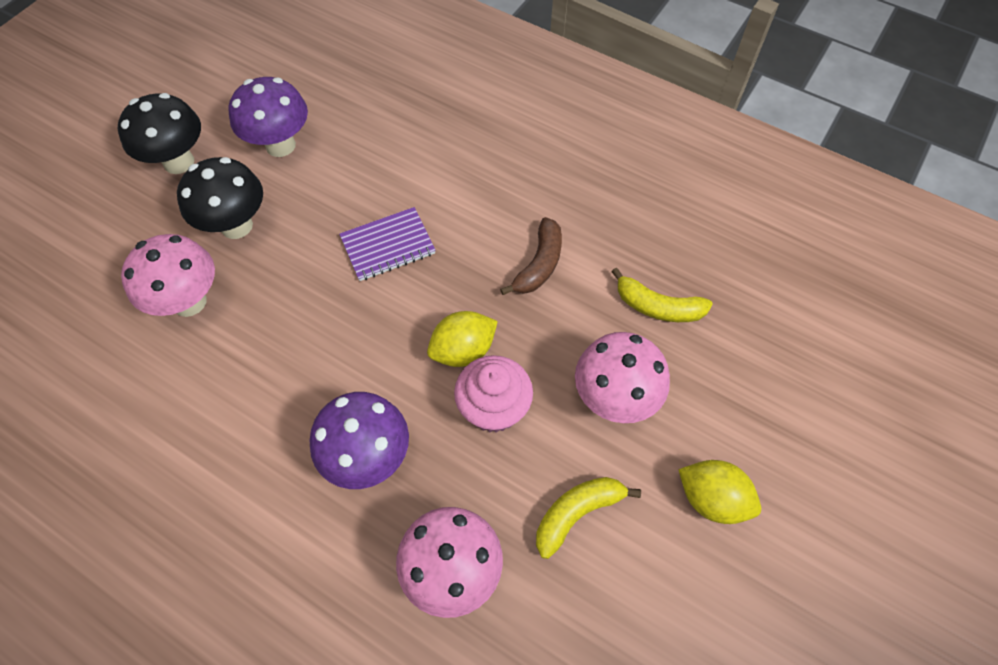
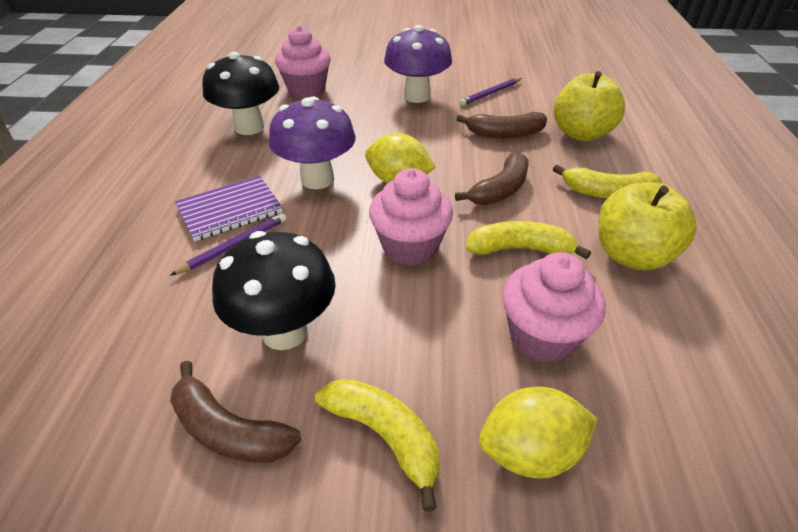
brown banana: 1 -> 3
pink cupcake: 1 -> 3
pink mushroom: 3 -> 0
purple pencil: 0 -> 2
yellow apple: 0 -> 2
yellow banana: 2 -> 3

